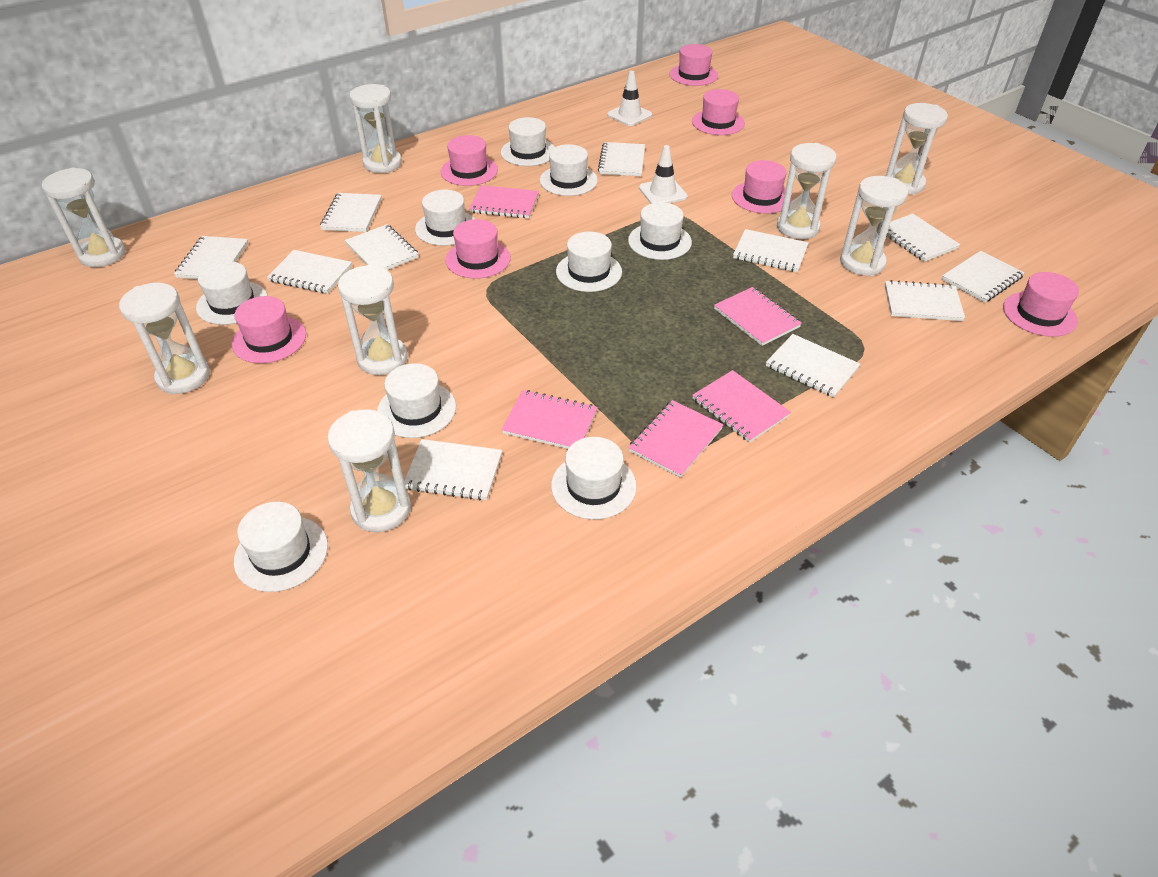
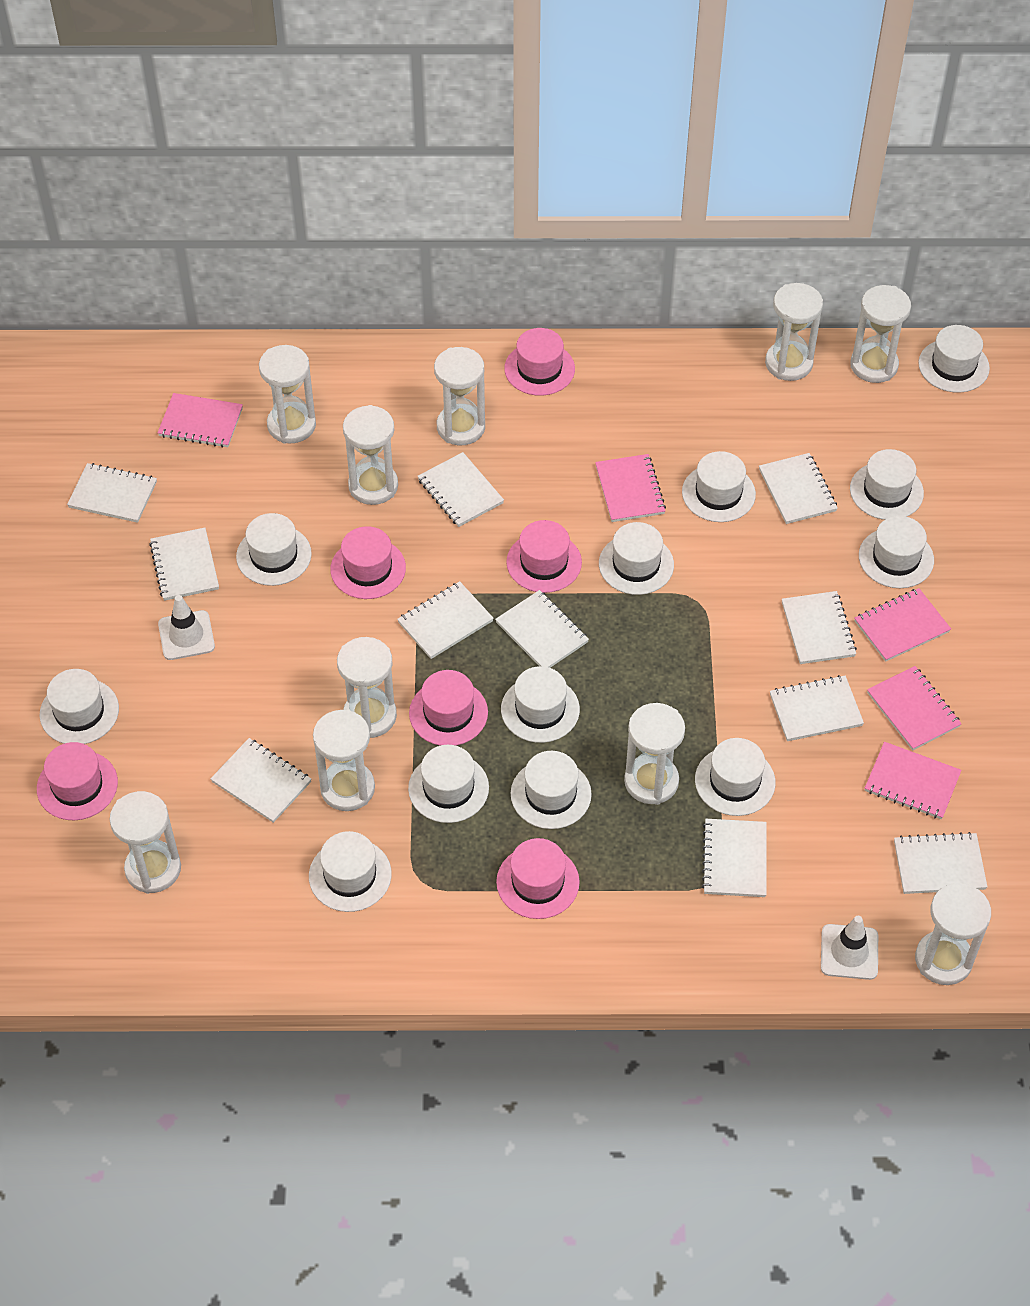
pink hat: 7 -> 6
white hat: 9 -> 12
white hourglass: 8 -> 10

